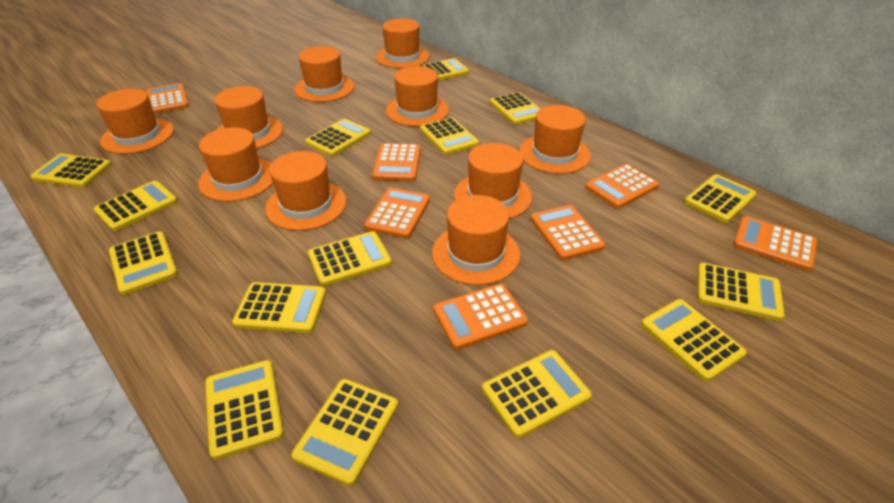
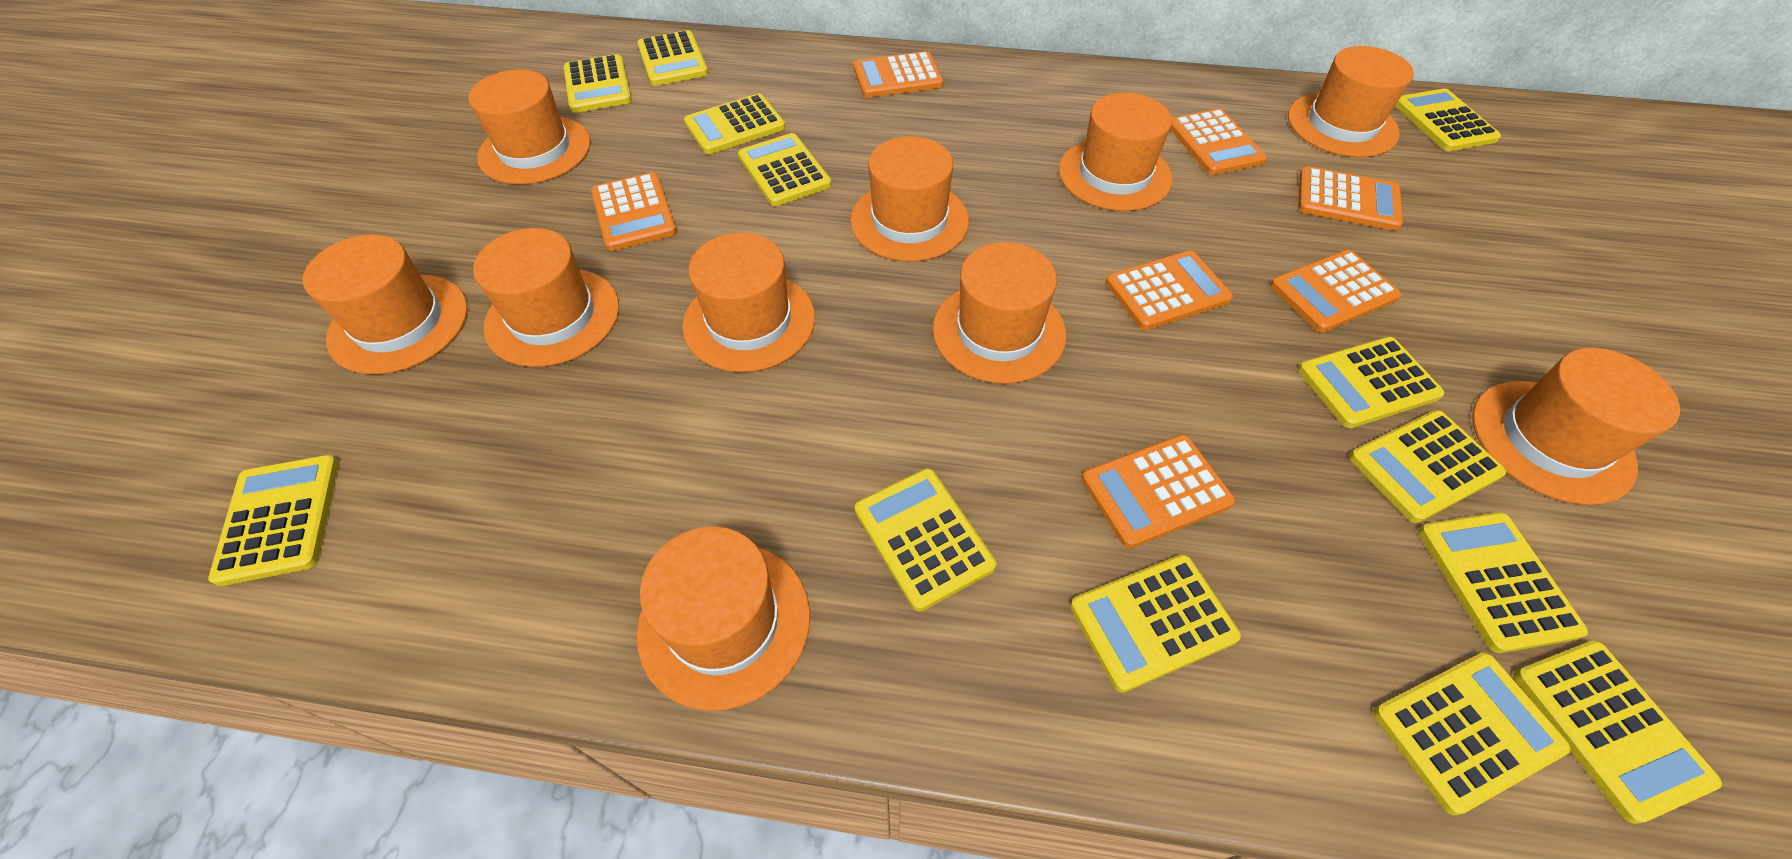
yellow calculator: 15 -> 13

